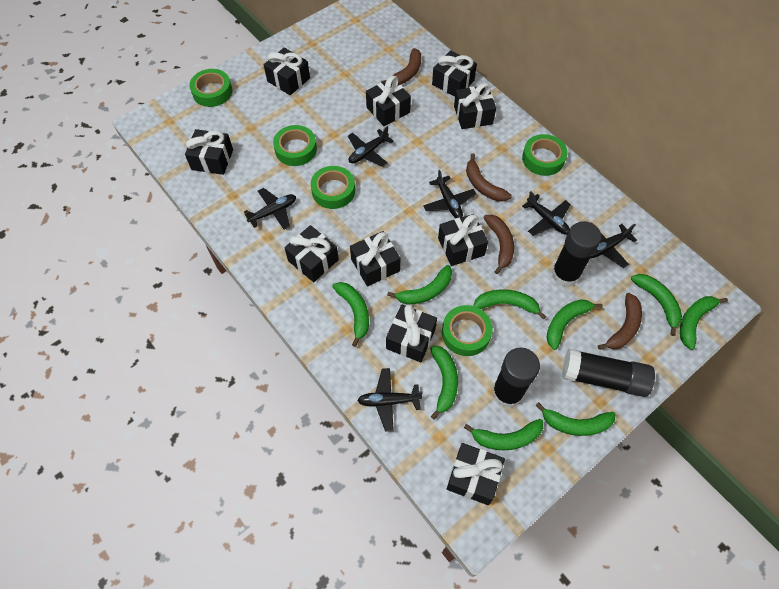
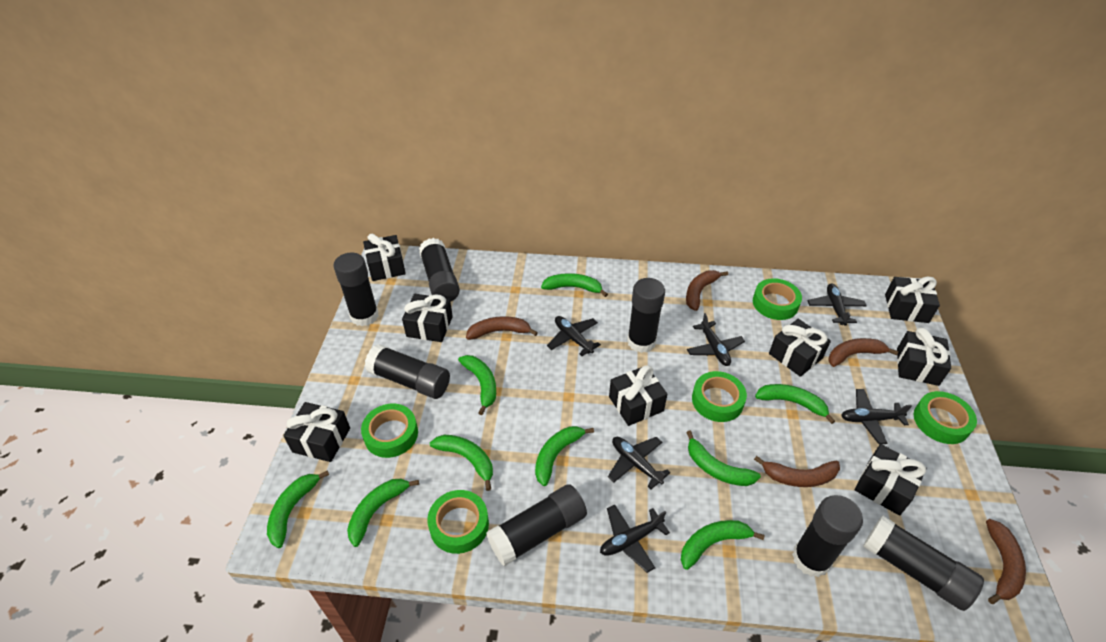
black gift: 10 -> 8
black glue stick: 3 -> 7
brown banana: 4 -> 5

